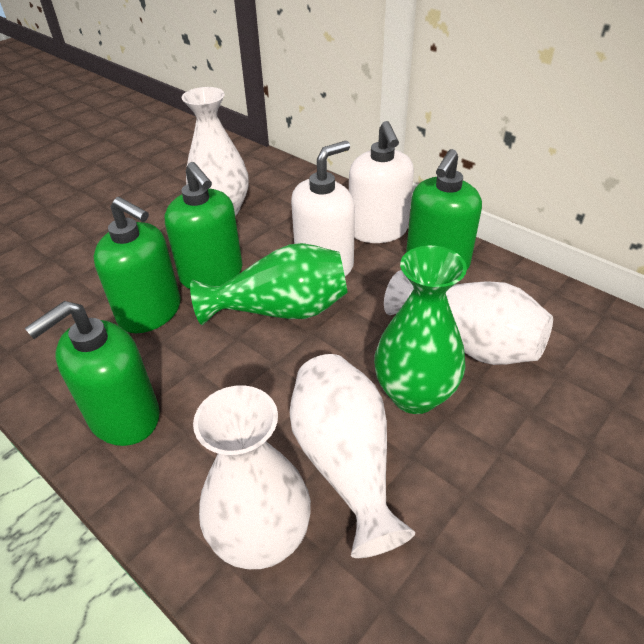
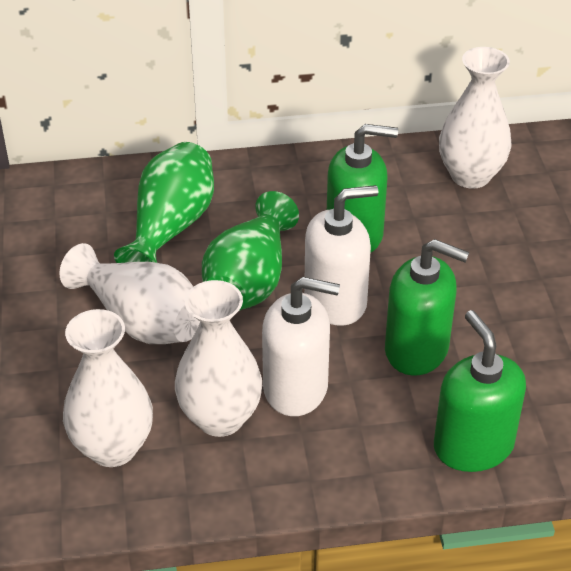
green soap dispenser: 4 -> 3

